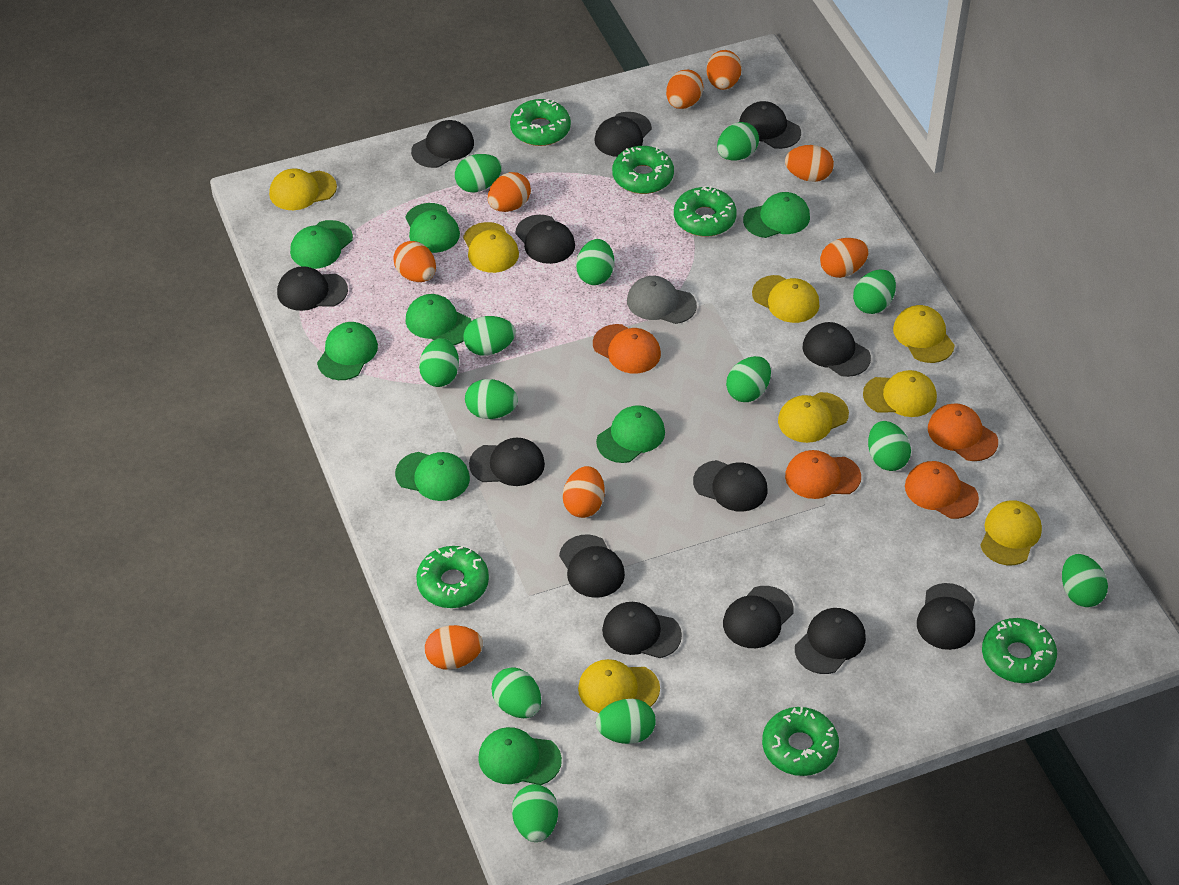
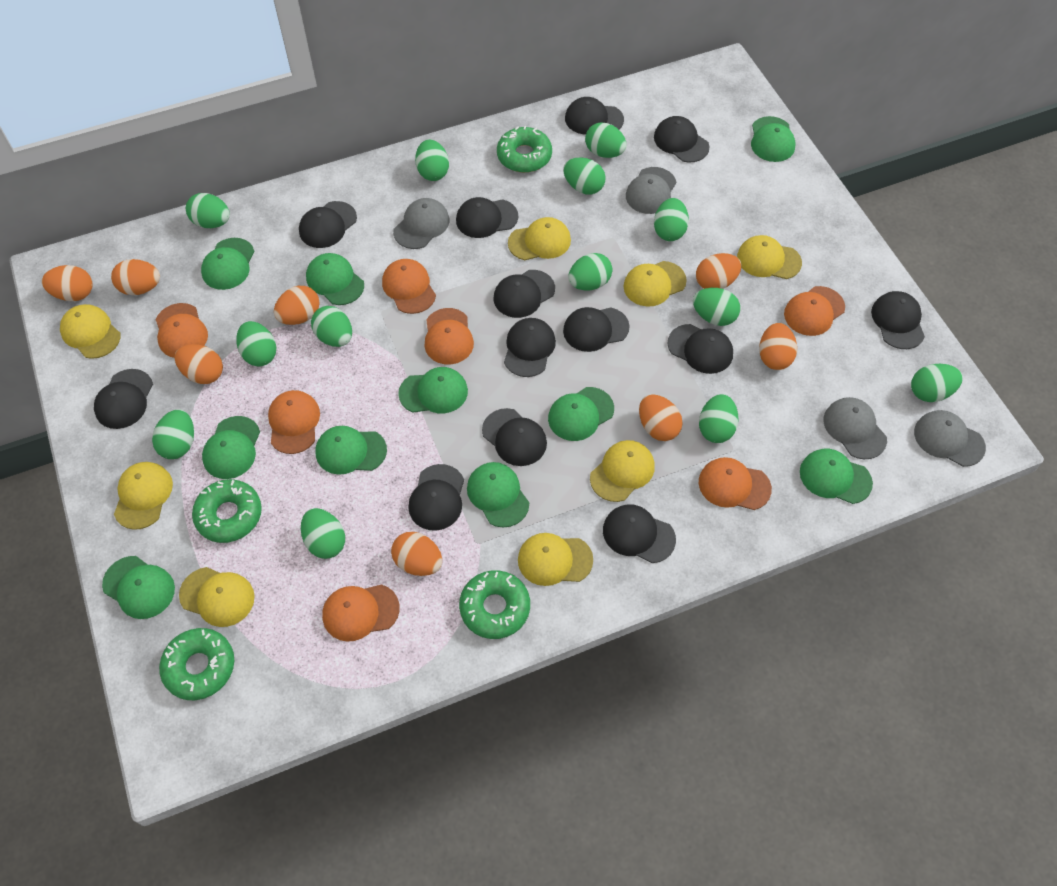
green cap: 8 -> 10
green donut: 6 -> 4
grey cap: 1 -> 4
orange cap: 4 -> 7

